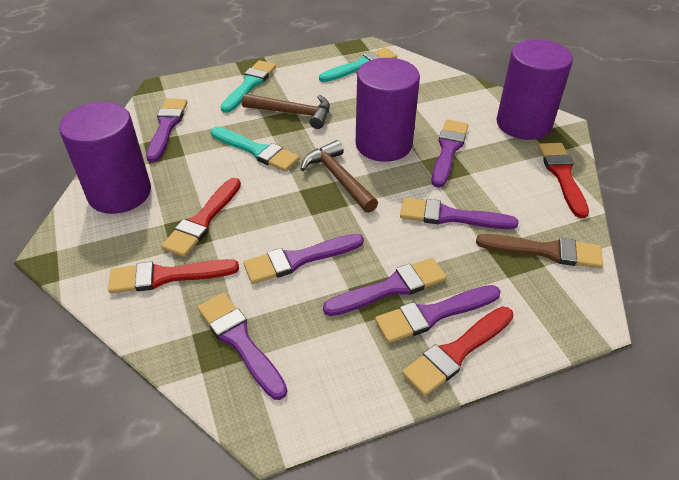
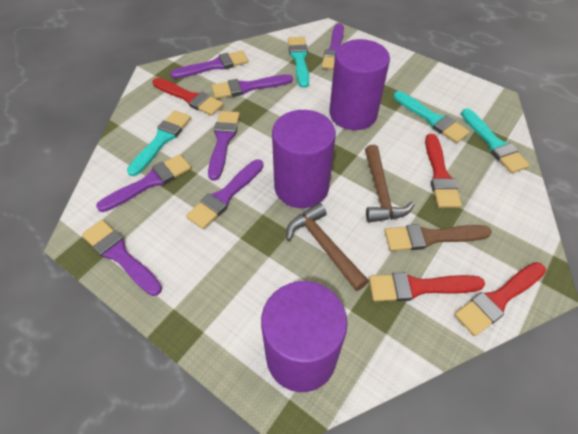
turquoise brush: 3 -> 4

